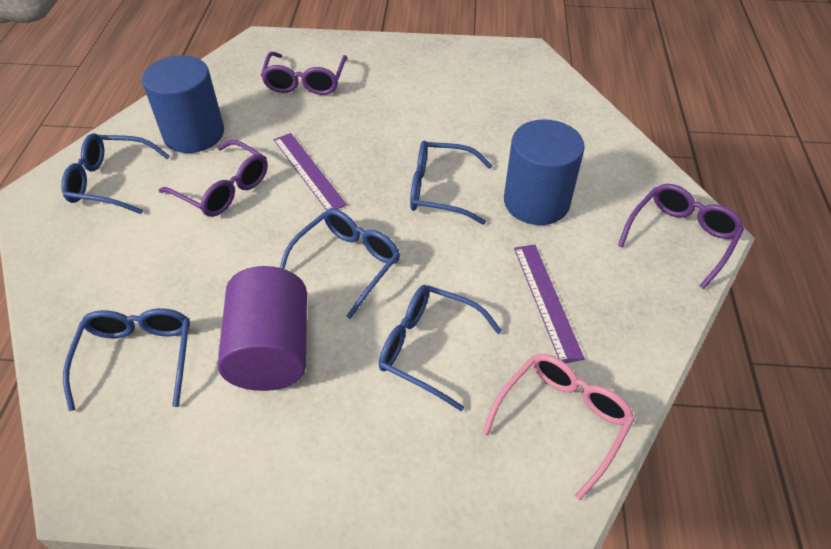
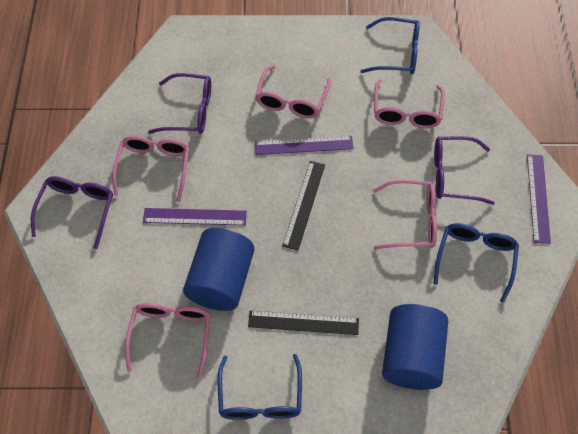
black ruler: 0 -> 2
blue glasses: 5 -> 3
pink glasses: 1 -> 5
purple cylinder: 1 -> 0
purple ruler: 2 -> 3

